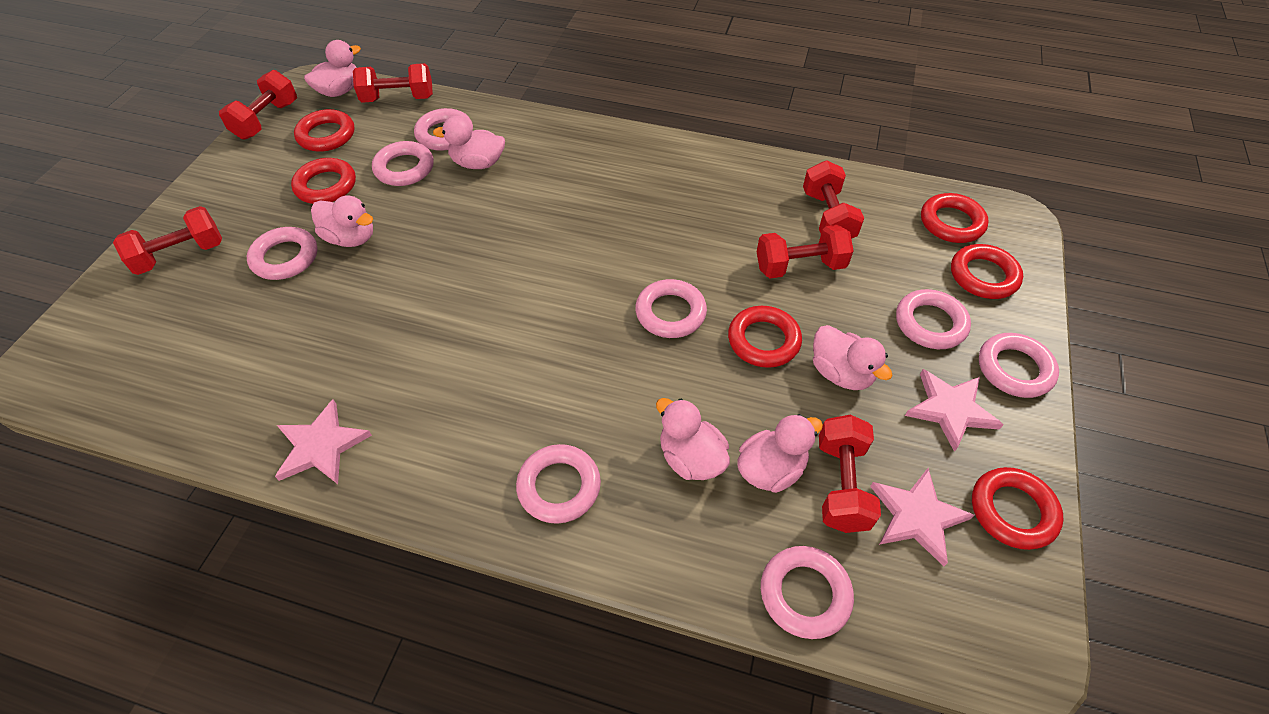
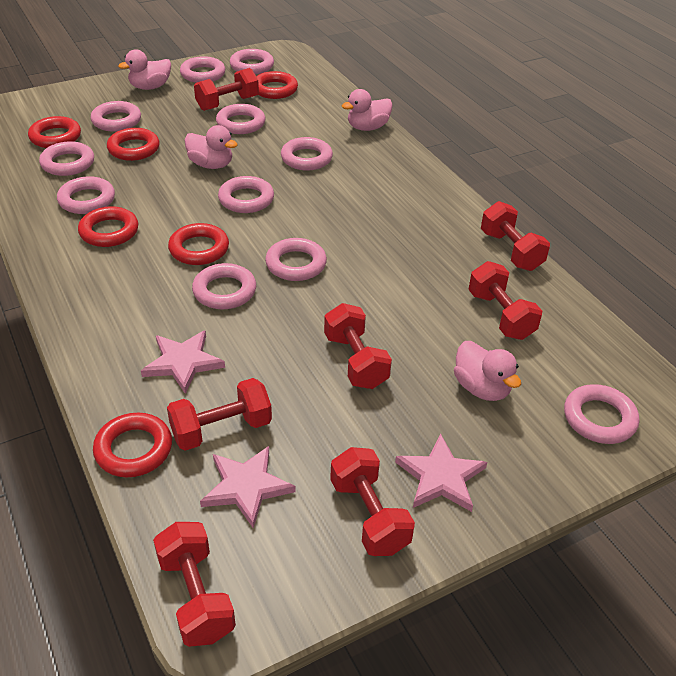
pink duck: 6 -> 4
pink ring: 8 -> 11
red dumbbell: 6 -> 7

